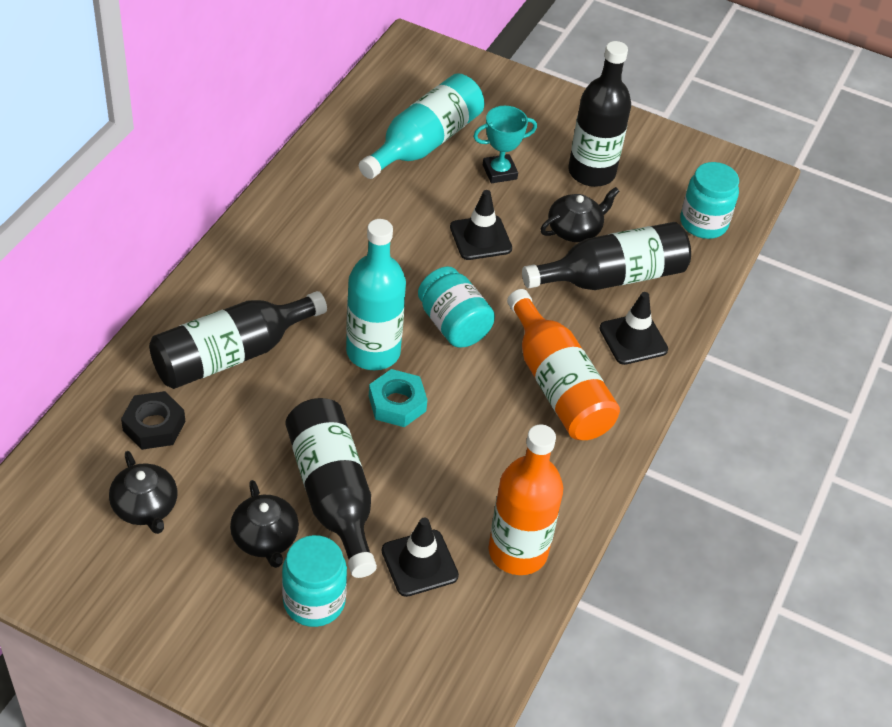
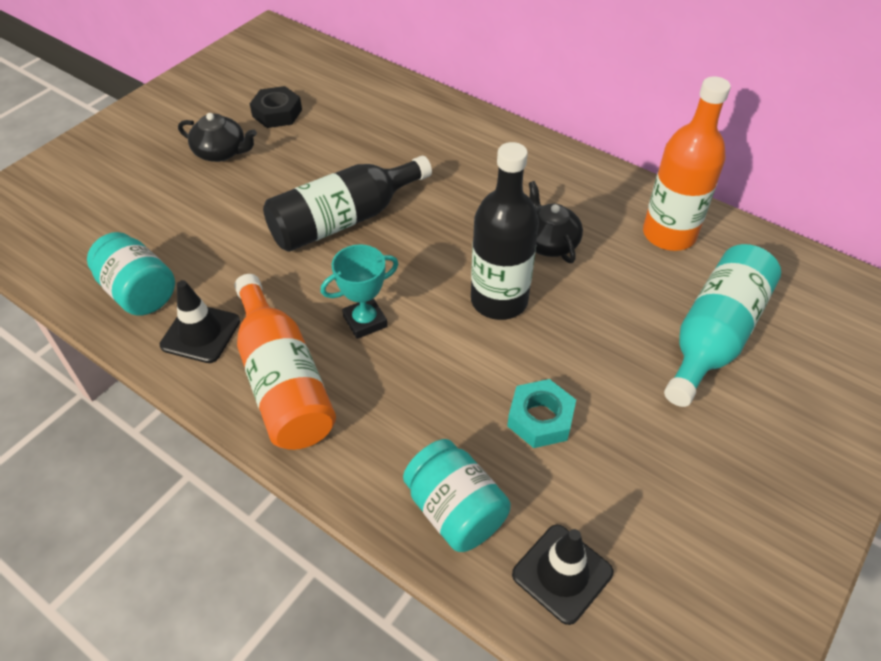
black bottle: 4 -> 2
black teapot: 3 -> 2
black traffic cone: 3 -> 2
turquoise bottle: 2 -> 1
turquoise jar: 3 -> 2

